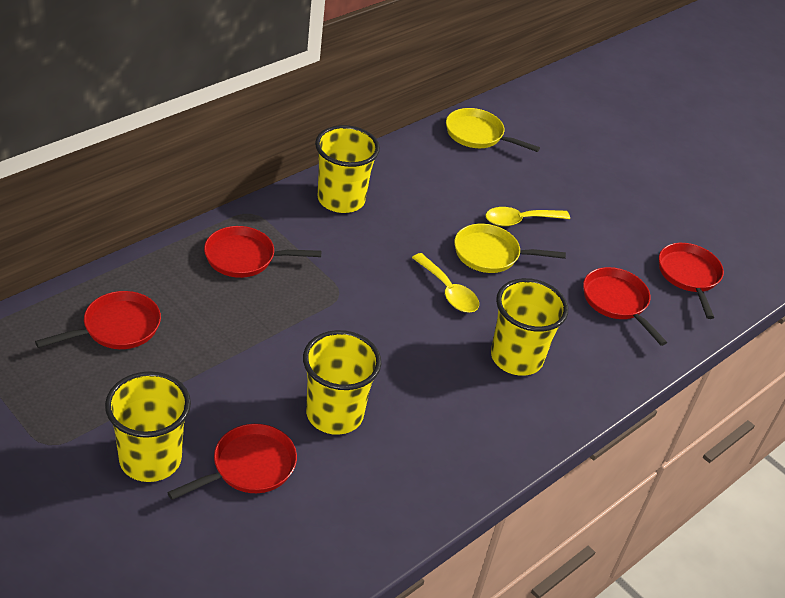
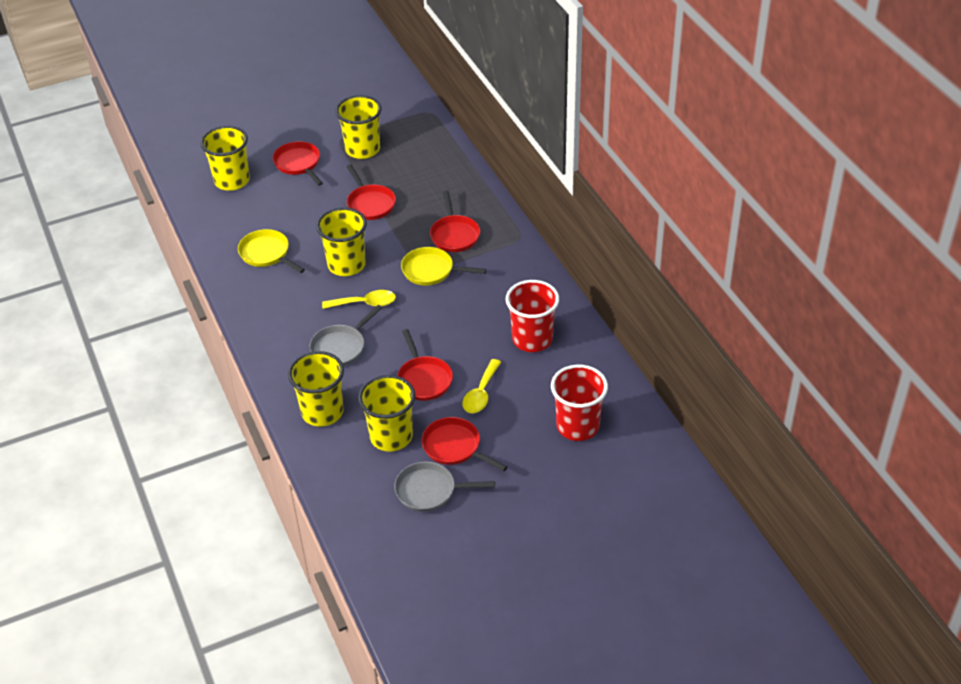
grey pan: 0 -> 2
red cup: 0 -> 2
yellow cup: 4 -> 5

